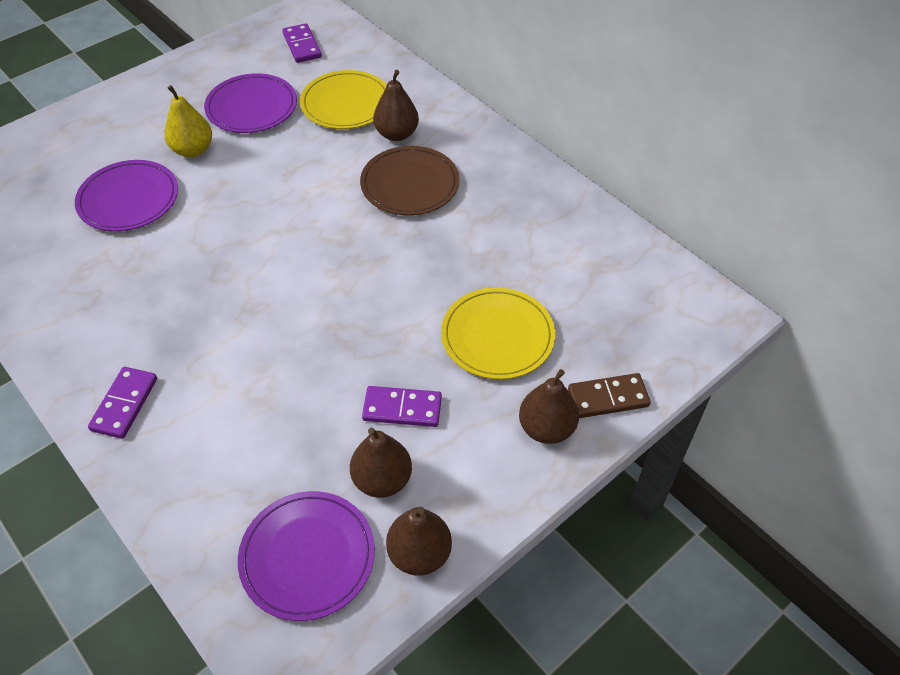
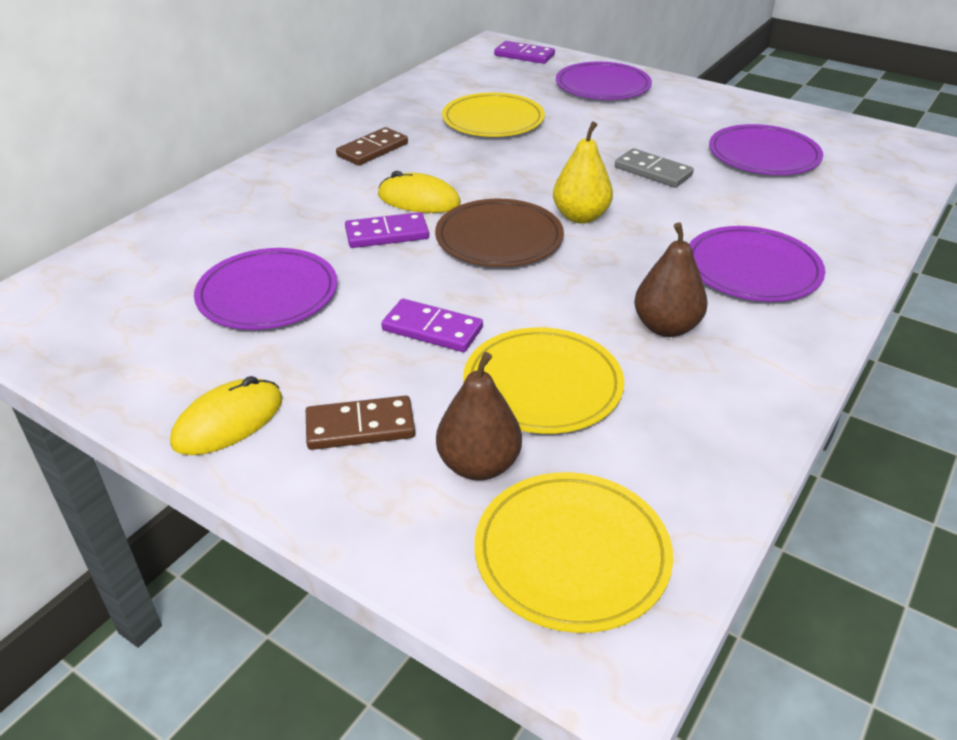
brown domino: 1 -> 2
brown pear: 4 -> 2
grey domino: 0 -> 1
purple plate: 3 -> 4
yellow mouse: 0 -> 2
yellow plate: 2 -> 3

